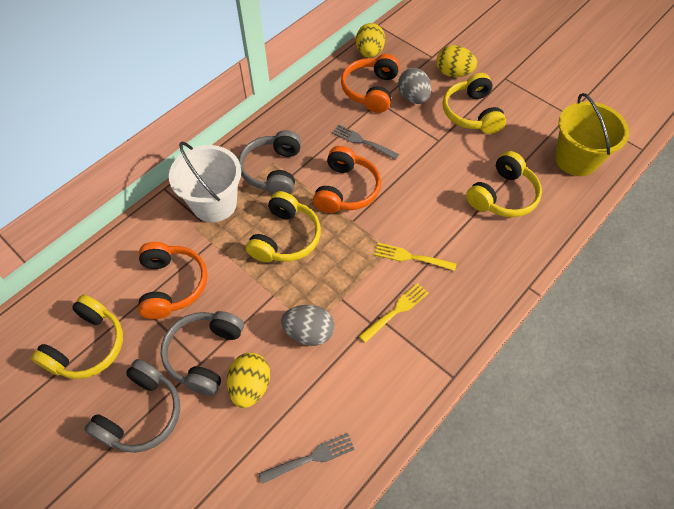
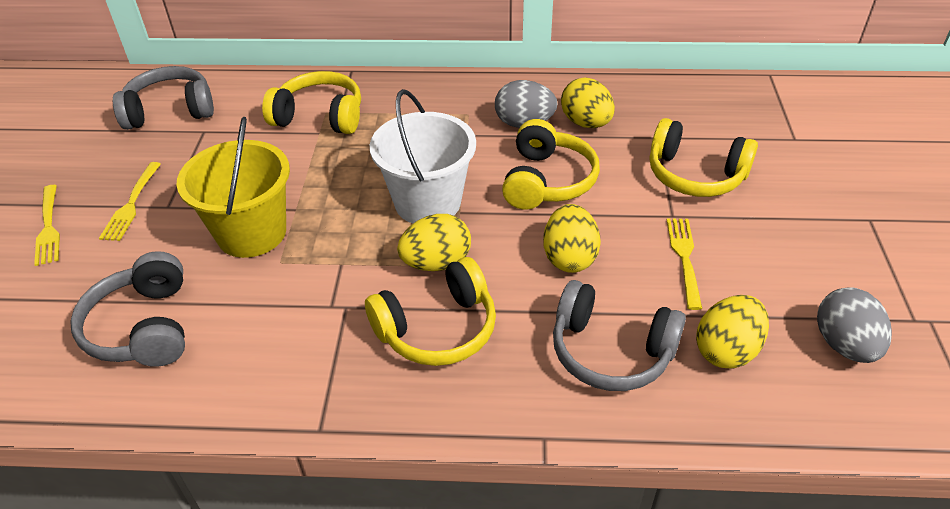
grey fork: 2 -> 0
orange headphones: 3 -> 0
yellow egg: 3 -> 4
yellow fork: 2 -> 3

